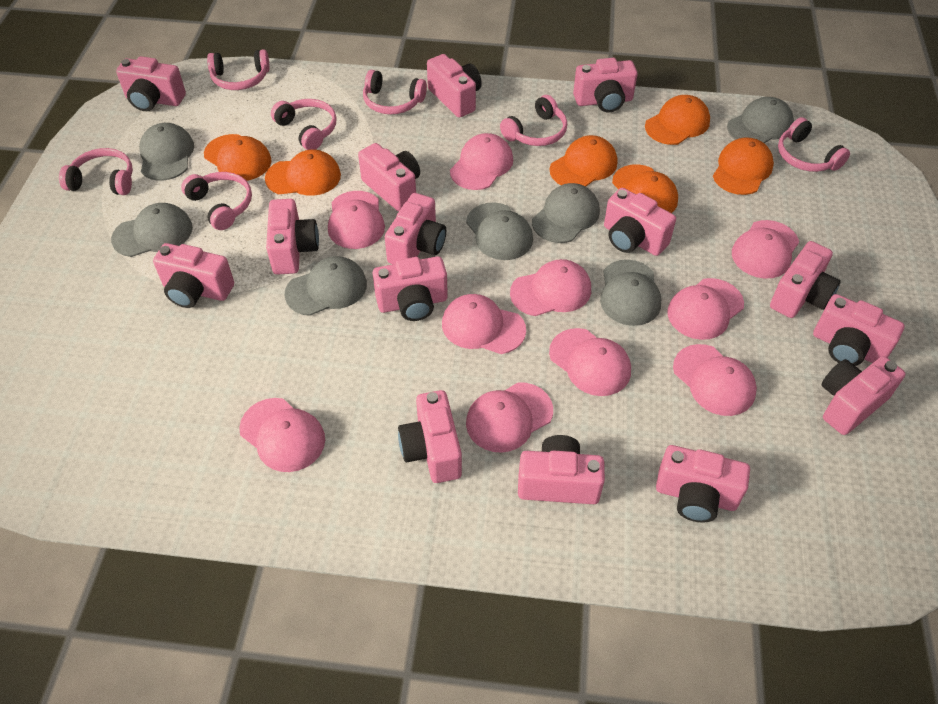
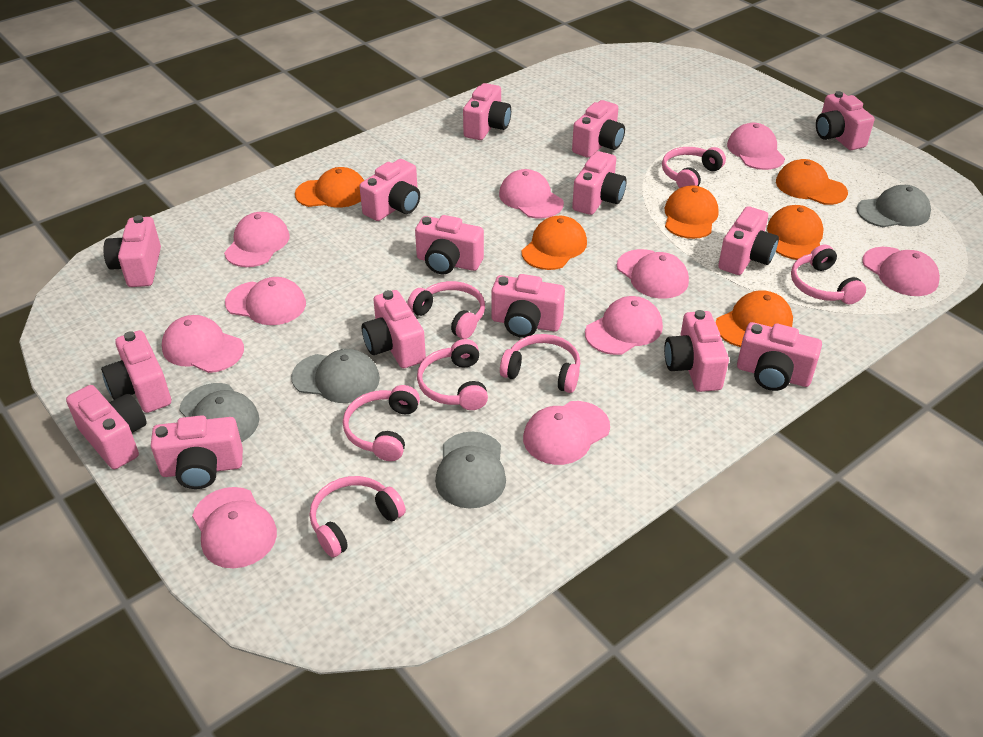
grey cap: 7 -> 4

